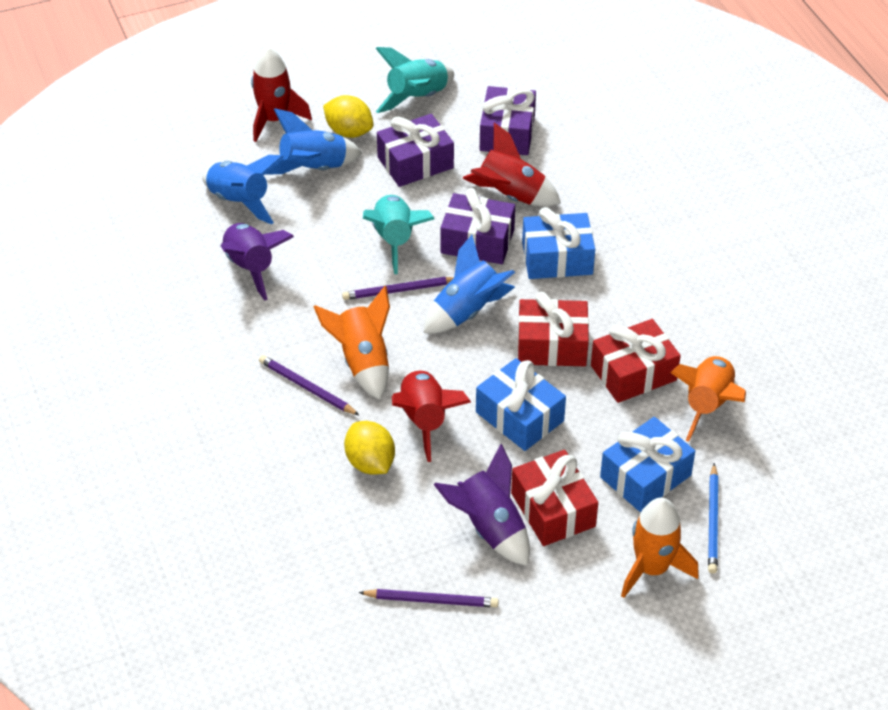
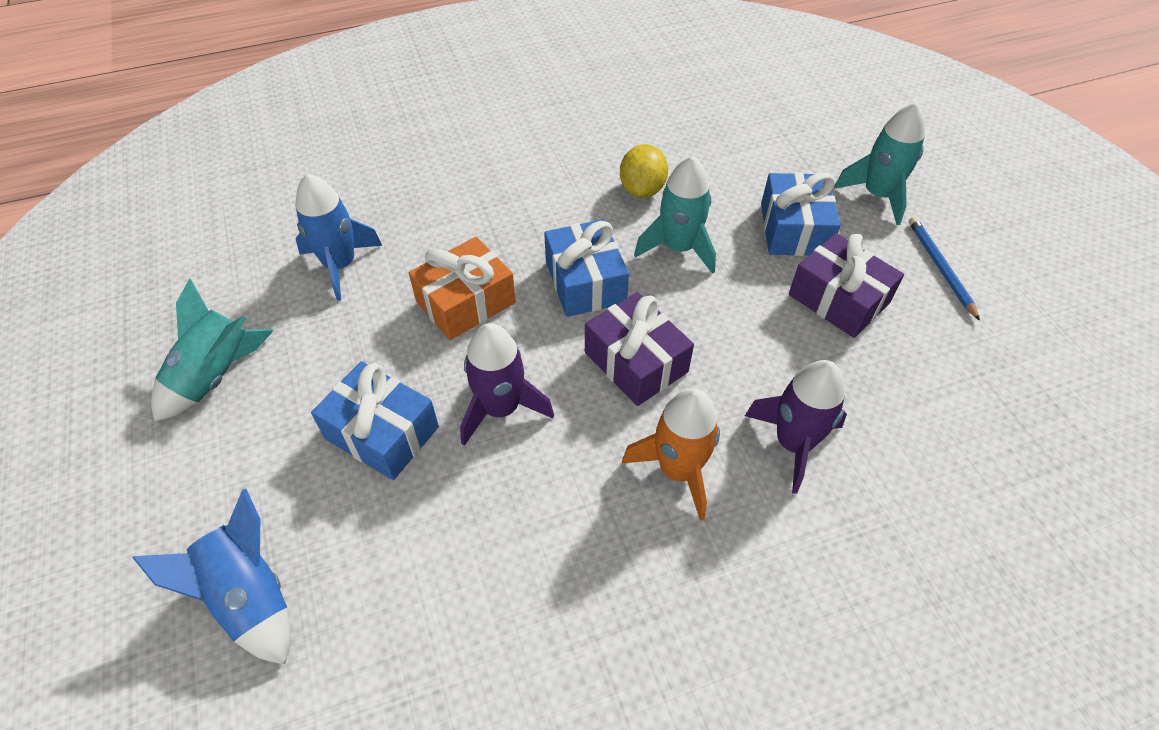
blue rocket: 3 -> 2
orange gift: 0 -> 1
orange rocket: 3 -> 1
purple gift: 3 -> 2
purple pencil: 3 -> 0
red gift: 3 -> 0
red rocket: 3 -> 0
turquoise rocket: 2 -> 3
yellow lemon: 2 -> 1

